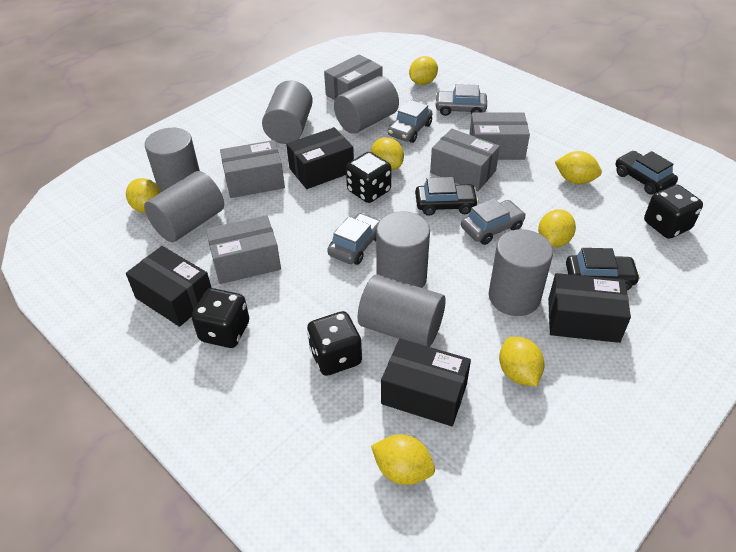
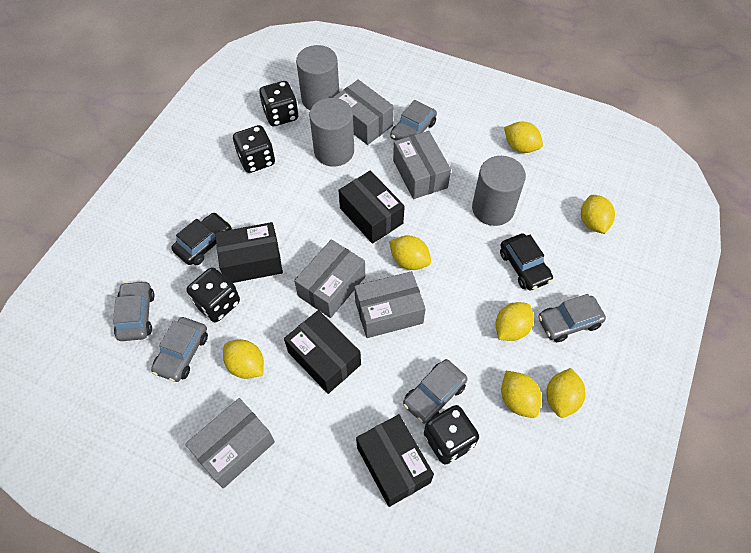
black car: 3 -> 2
grey car: 4 -> 5
grey cylinder: 7 -> 3

